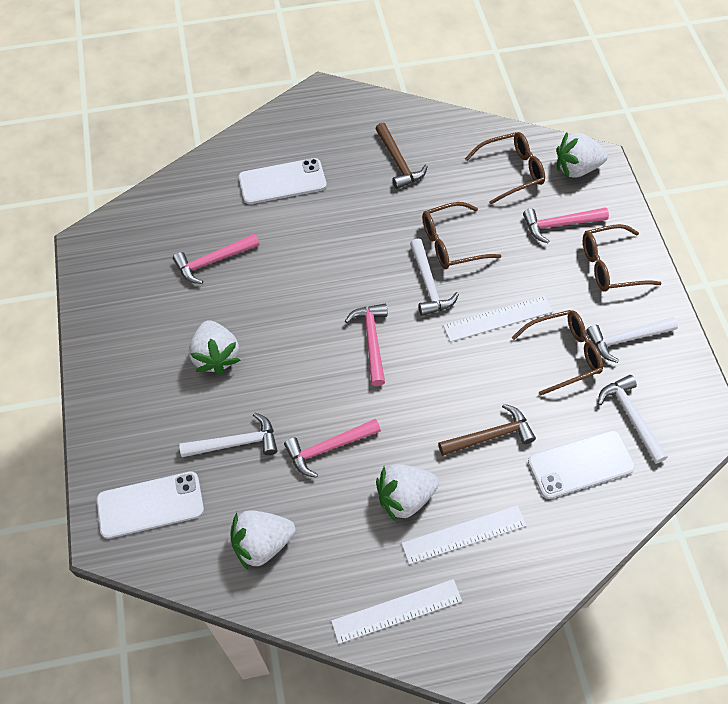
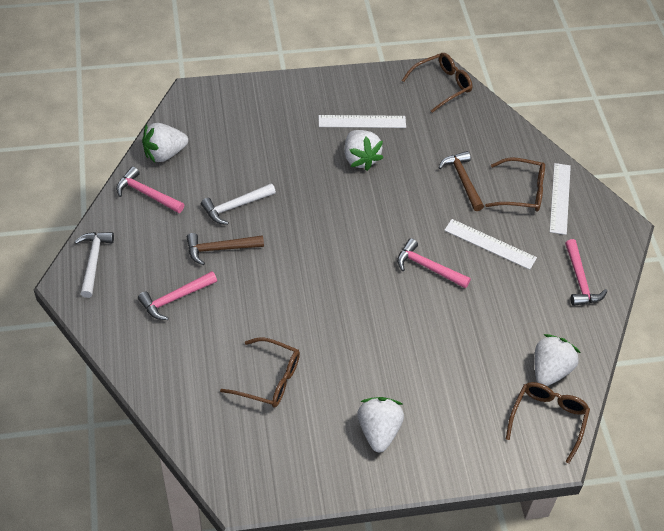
white hammer: 4 -> 2
white phone: 3 -> 0

